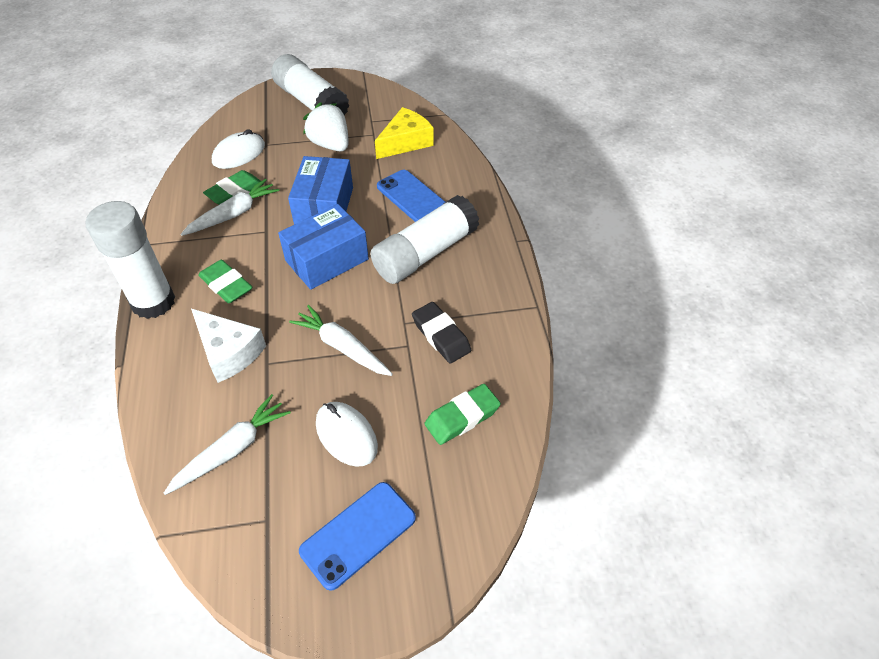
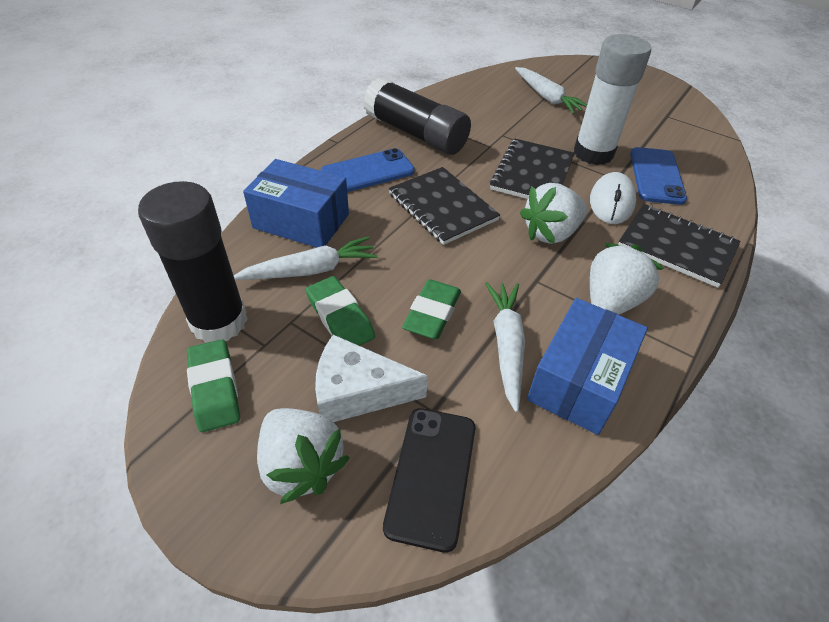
black eraser: 1 -> 0
black glue stick: 0 -> 2
black notebook: 0 -> 3
black phone: 0 -> 1
white glue stick: 3 -> 1
white mouse: 2 -> 1
white strawberry: 1 -> 3
yellow cheese: 1 -> 0

